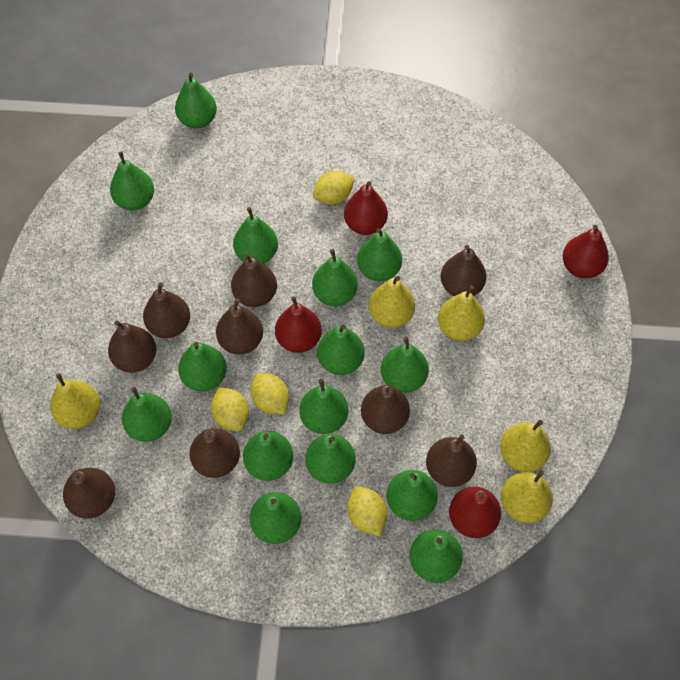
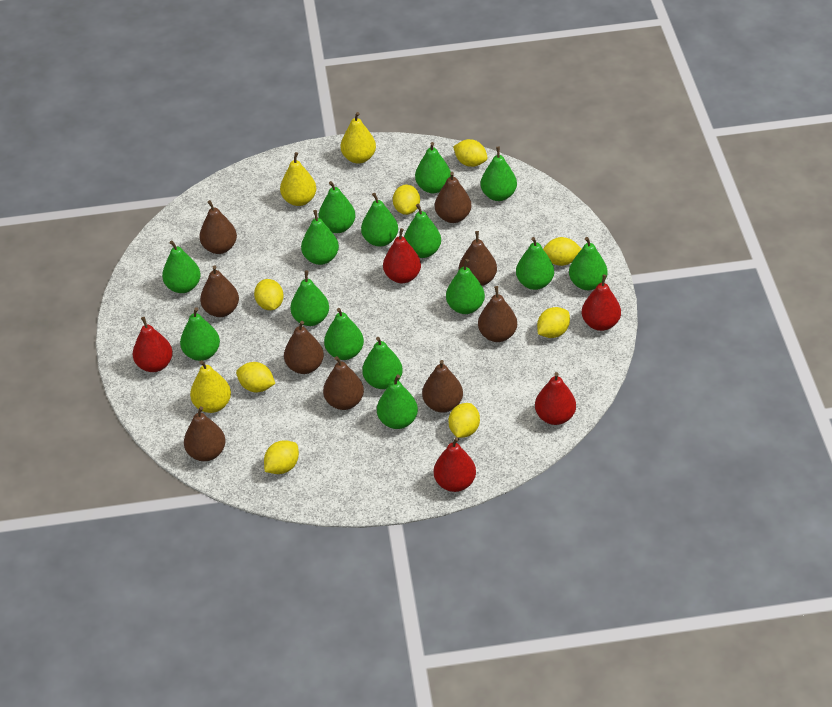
red pear: 4 -> 5
yellow lemon: 4 -> 8
yellow pear: 5 -> 3

